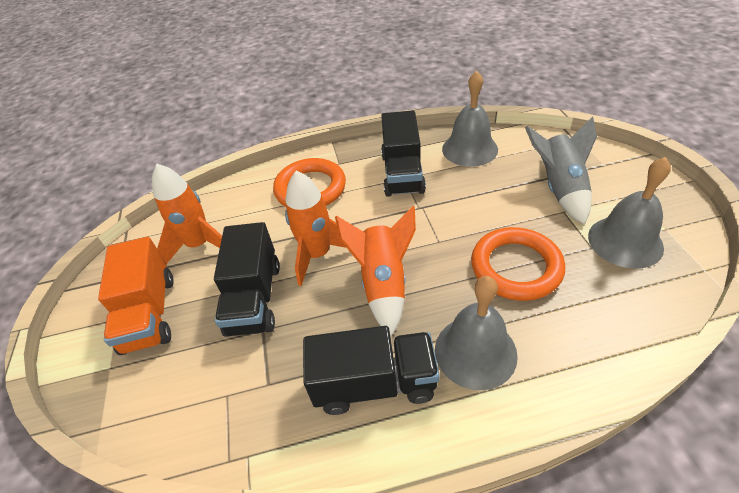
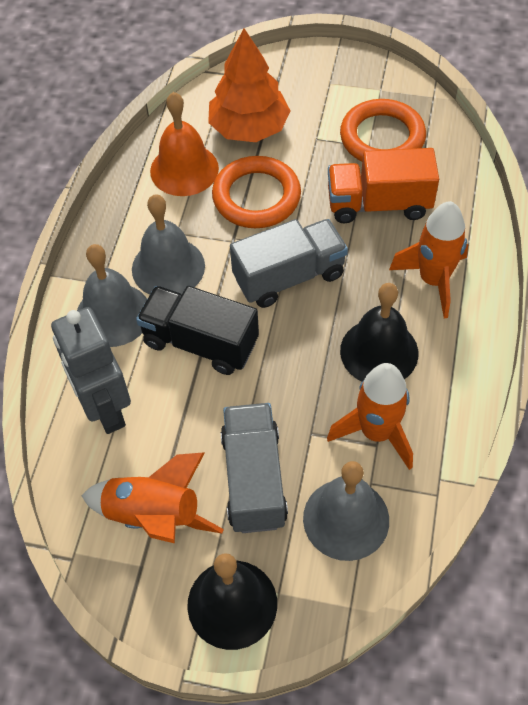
black bell: 0 -> 2
black truck: 3 -> 1
grey robot: 0 -> 1
grey rocket: 1 -> 0
grey truck: 0 -> 2
orange bell: 0 -> 1
orange tree: 0 -> 1

